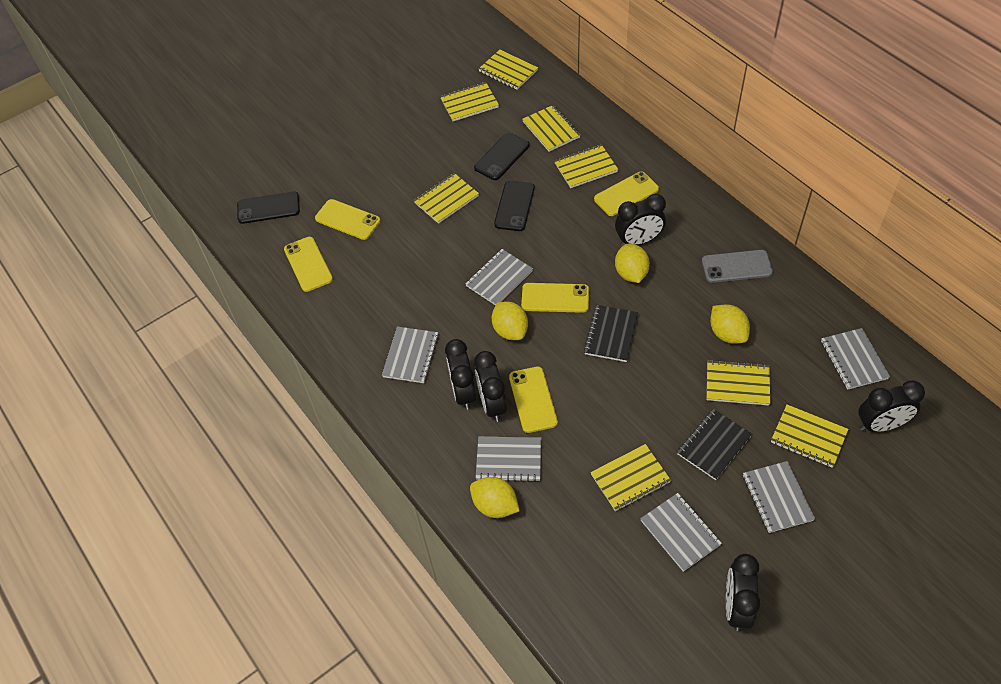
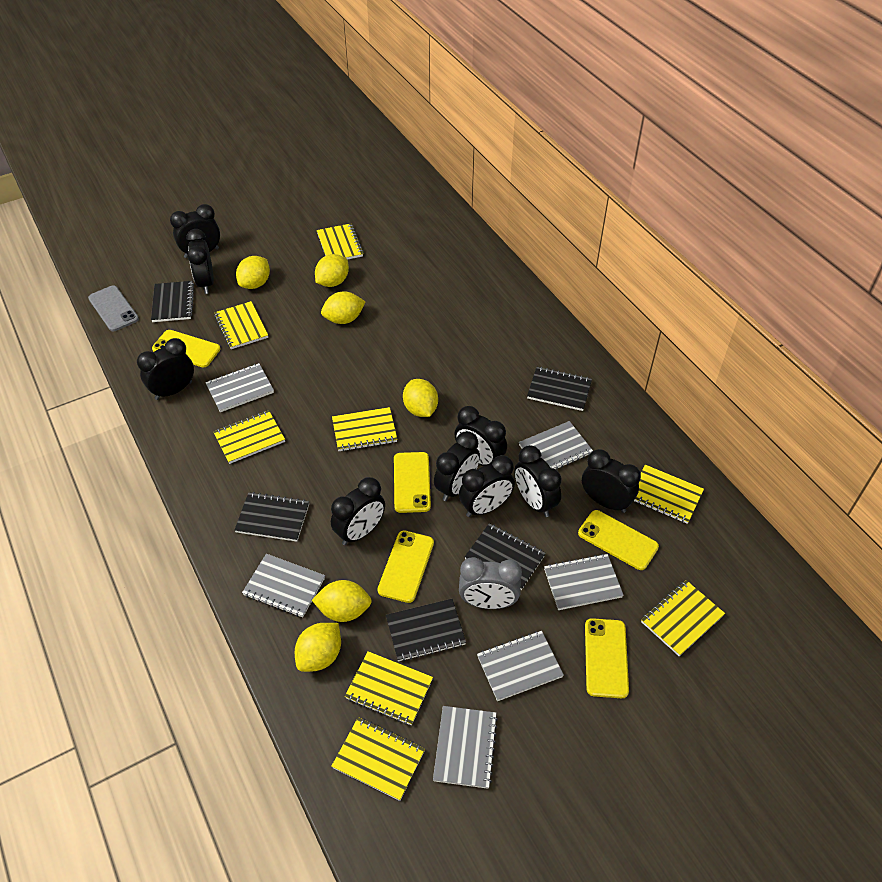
black clock: 5 -> 9
black notebook: 2 -> 5
black phone: 3 -> 0
grey clock: 0 -> 1
yellow lemon: 4 -> 6

